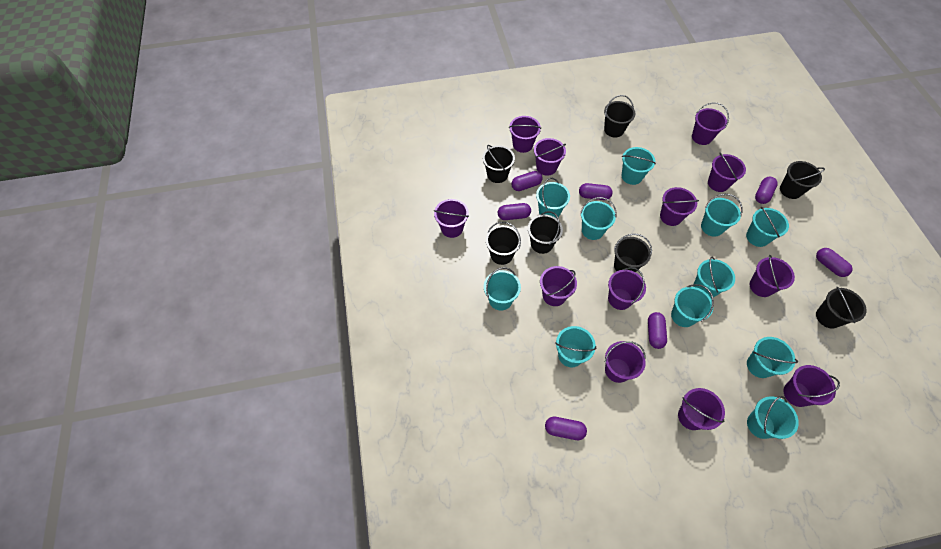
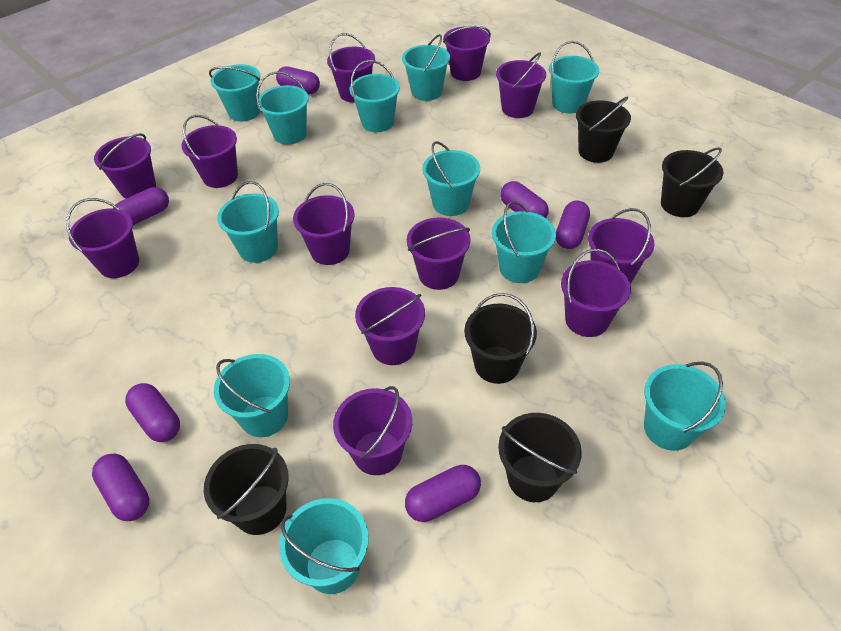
black bucket: 7 -> 5

